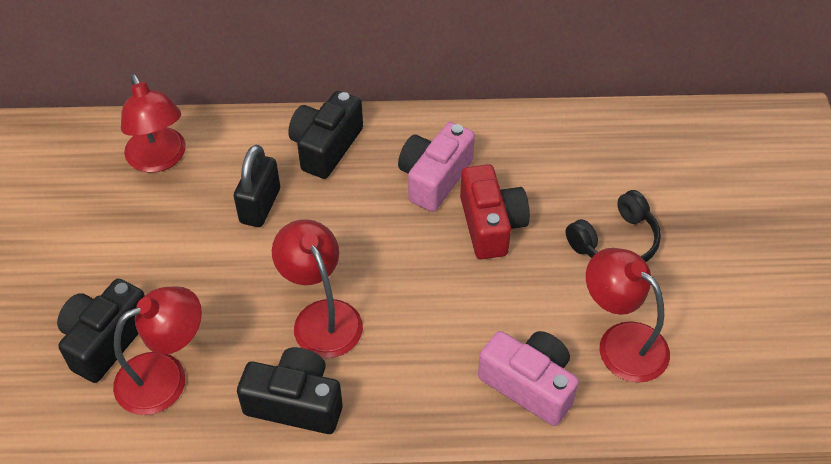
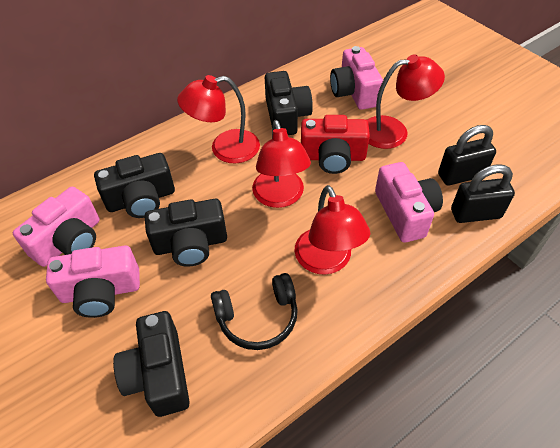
black camera: 3 -> 4
black padlock: 1 -> 2
pink camera: 2 -> 4

